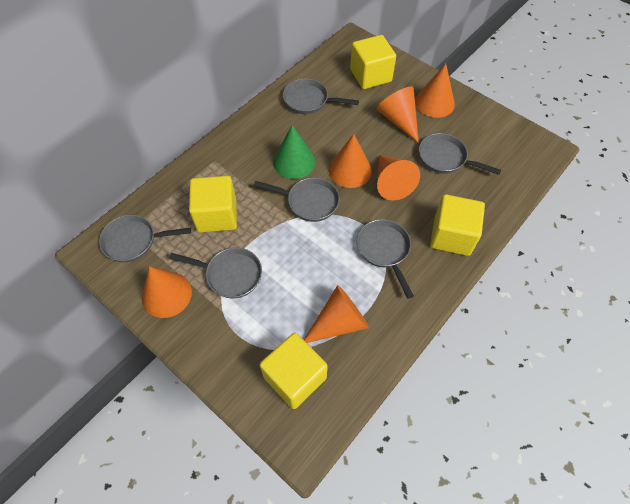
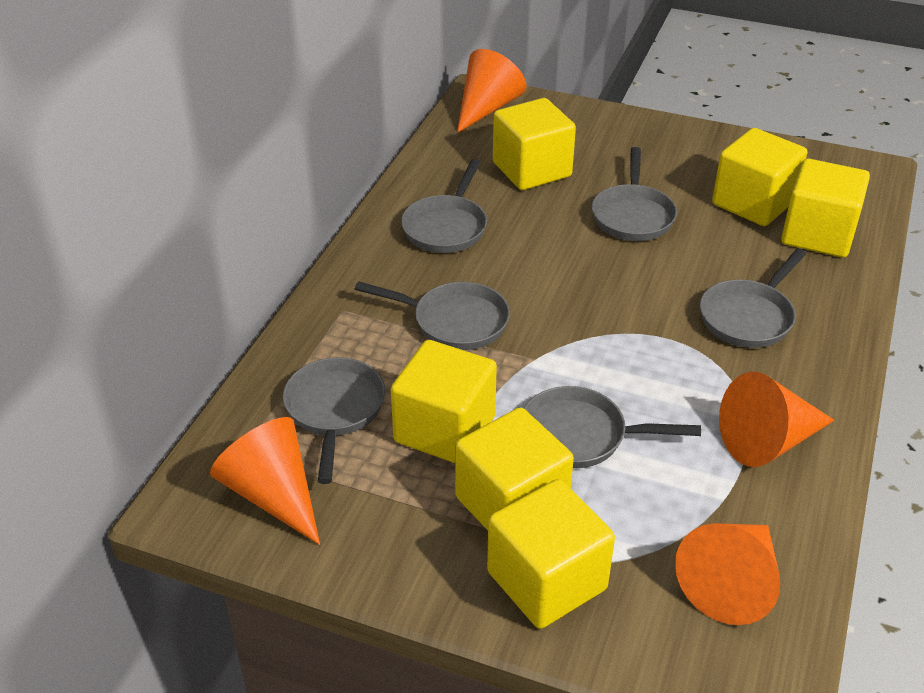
green cone: 1 -> 0
orange cone: 6 -> 4
yellow cube: 4 -> 6

